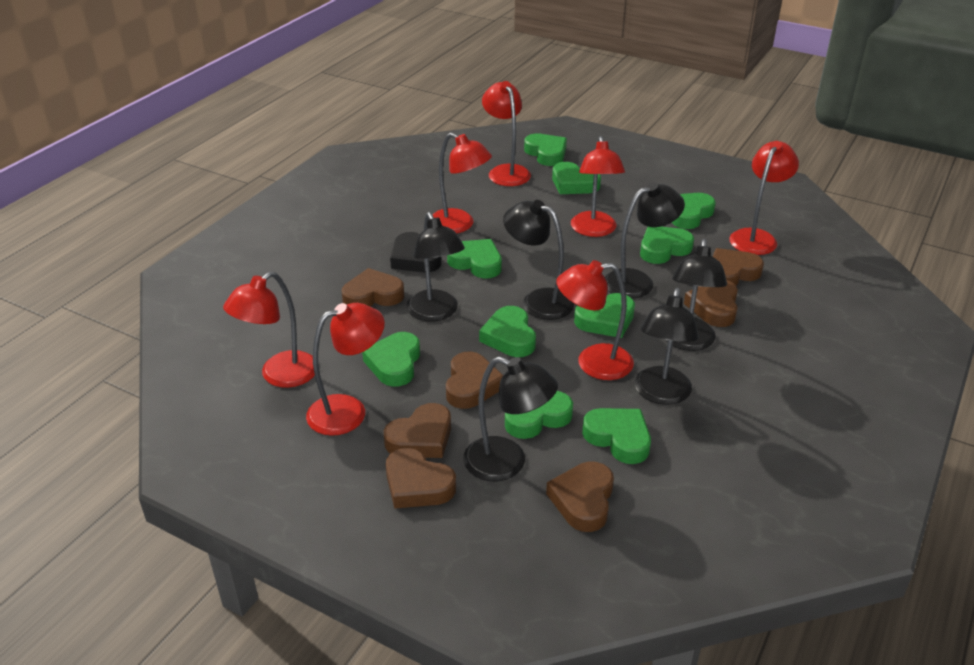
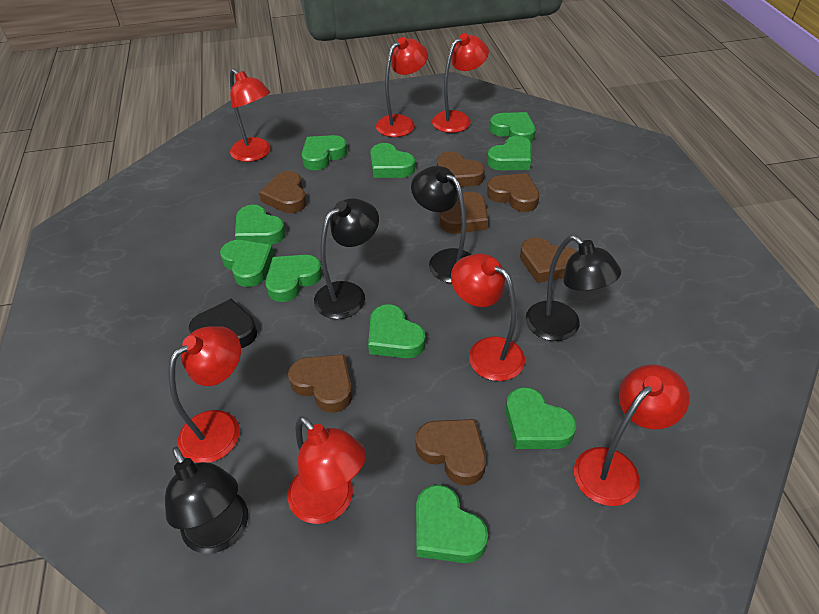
black lamp: 6 -> 4

